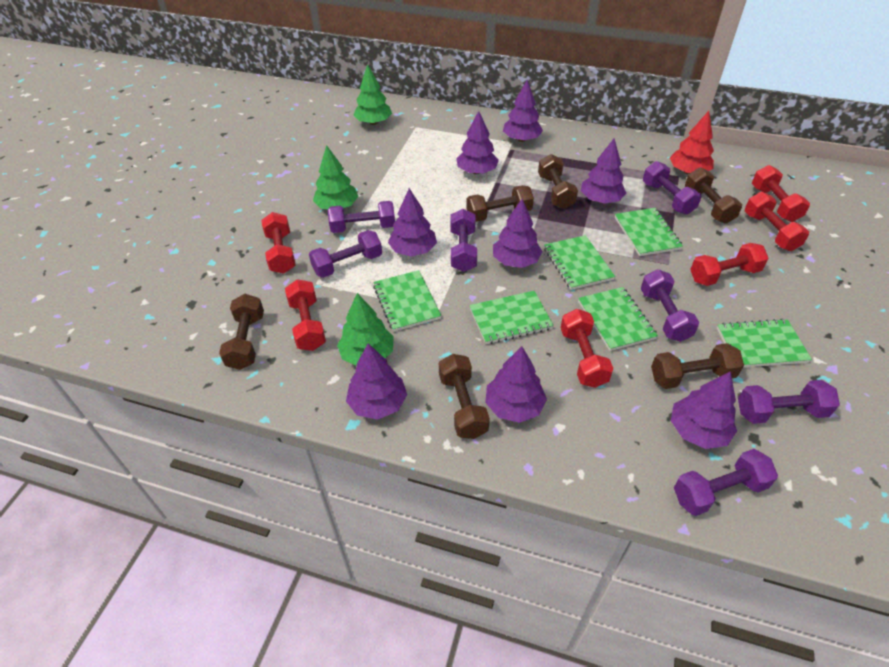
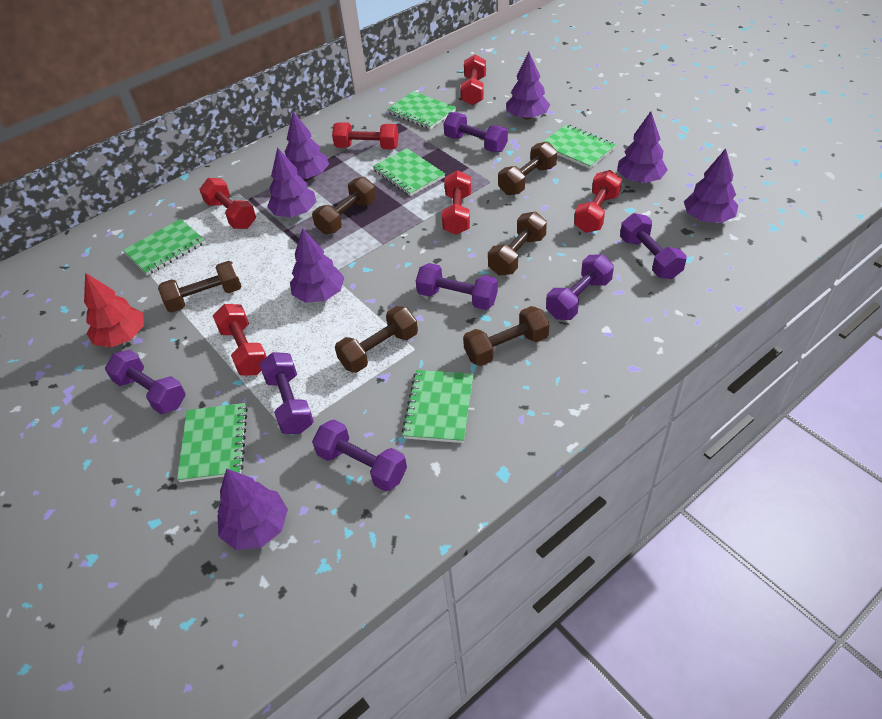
green tree: 3 -> 0
purple tree: 8 -> 7

